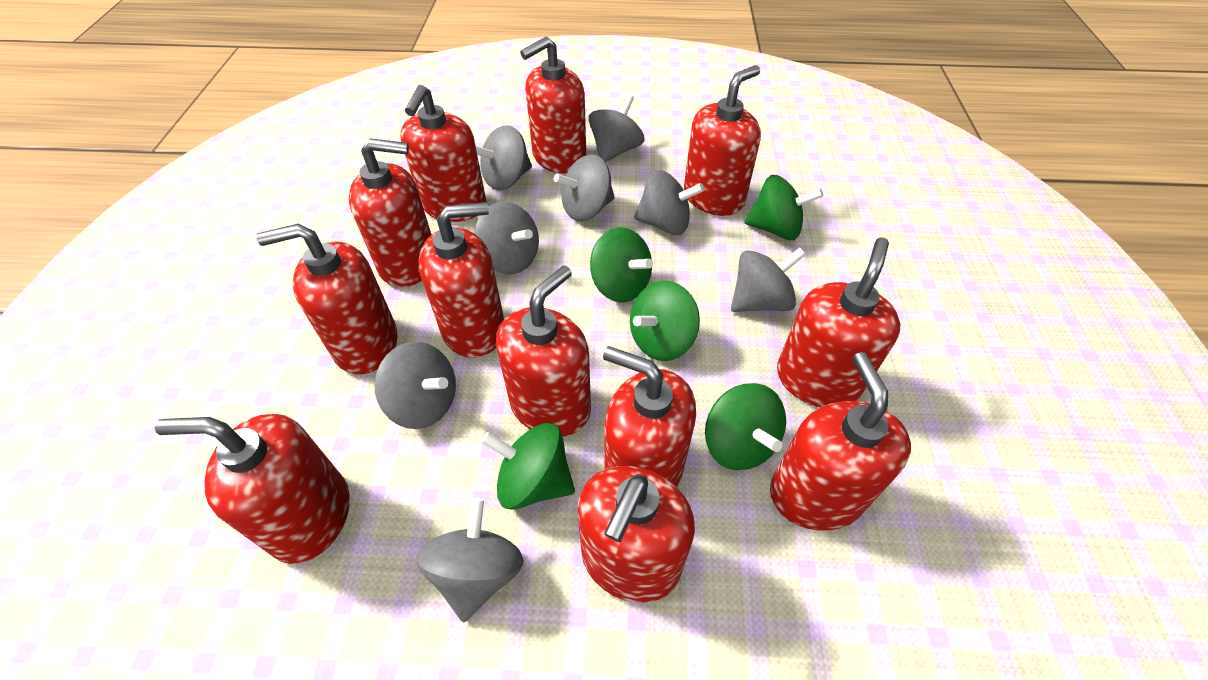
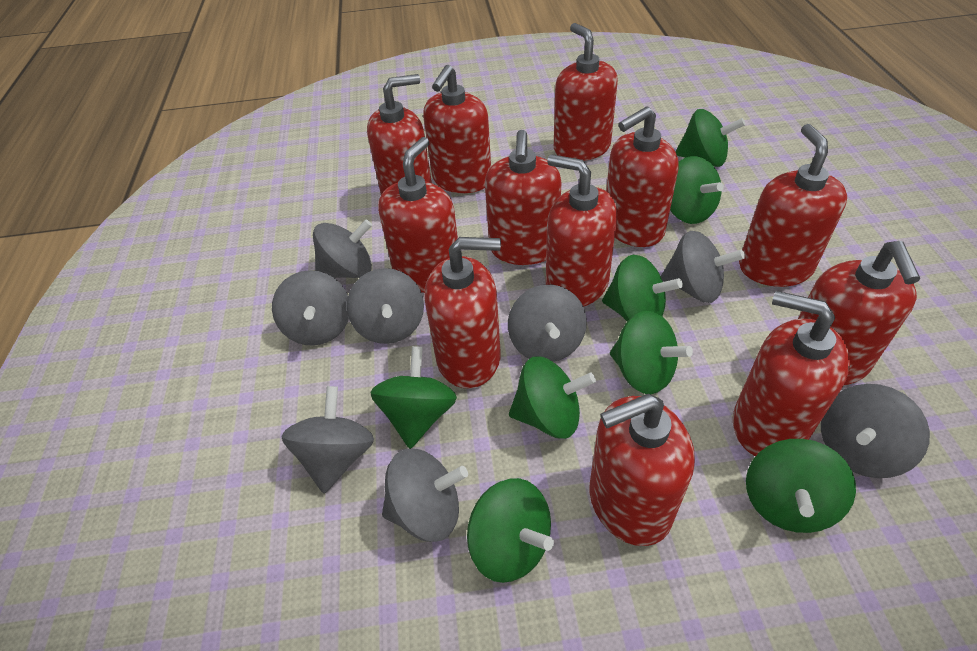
green spinning top: 5 -> 8

